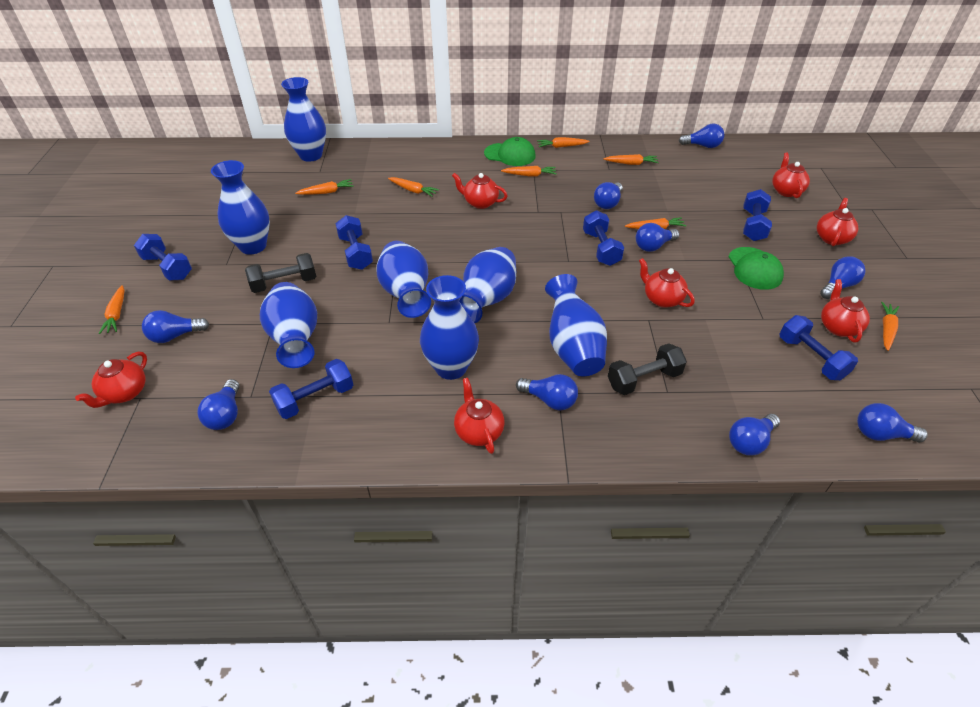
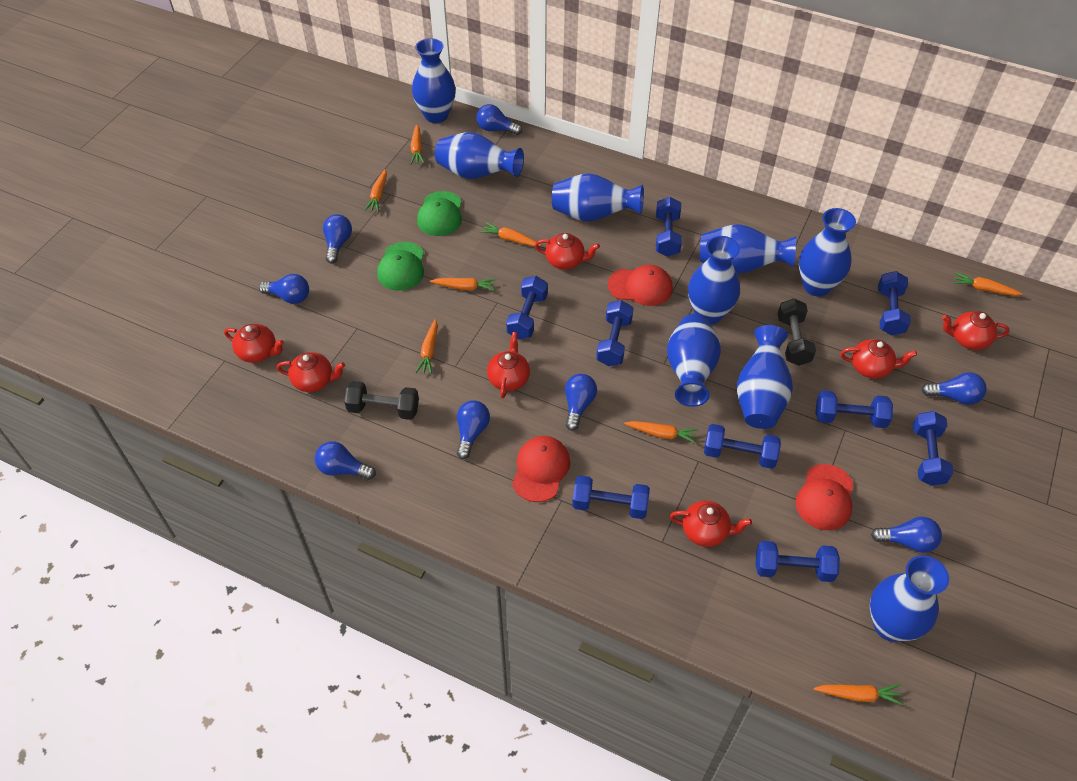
blue dumbbell: 6 -> 9
blue light bulb: 9 -> 8
blue vase: 7 -> 9
red cap: 0 -> 3

